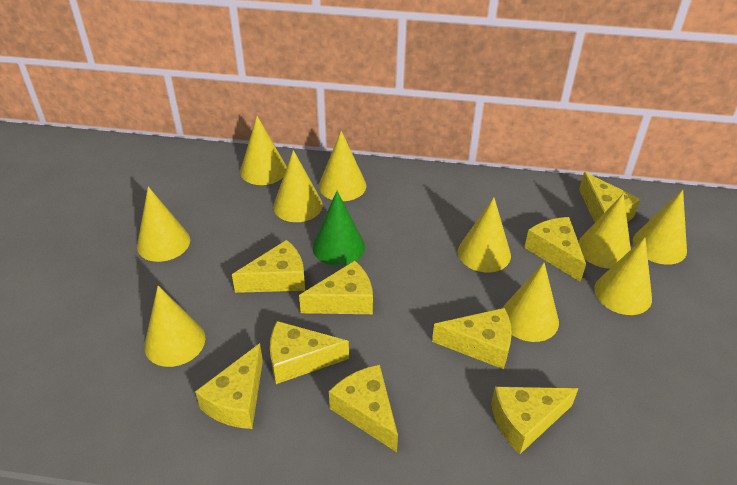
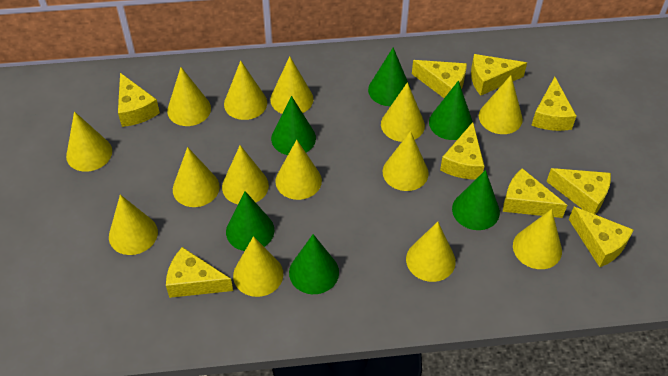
green cone: 1 -> 6
yellow cone: 10 -> 14

